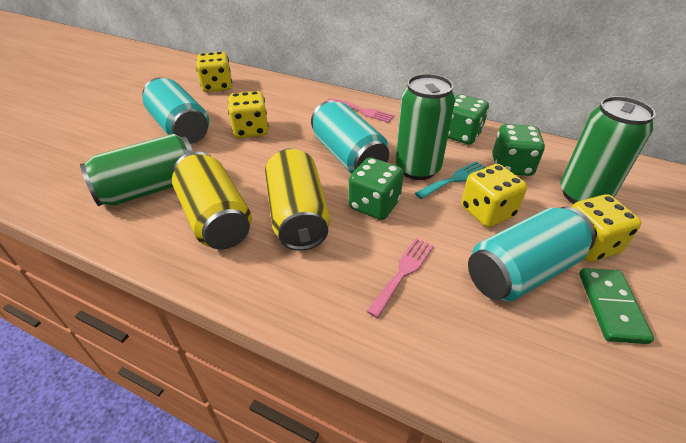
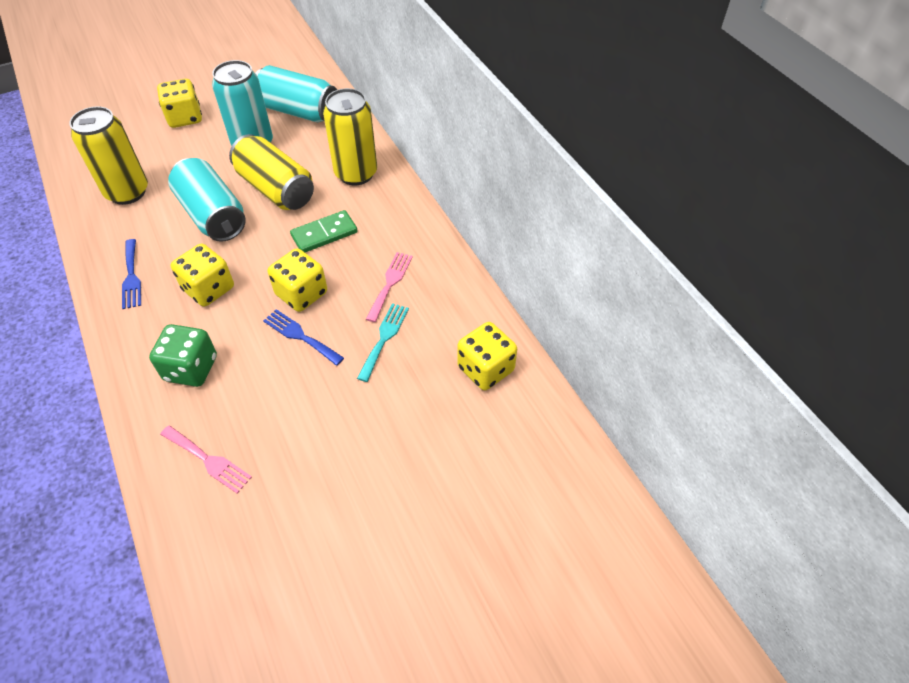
blue fork: 0 -> 2
green can: 3 -> 0
green dice: 3 -> 1
yellow can: 2 -> 3

